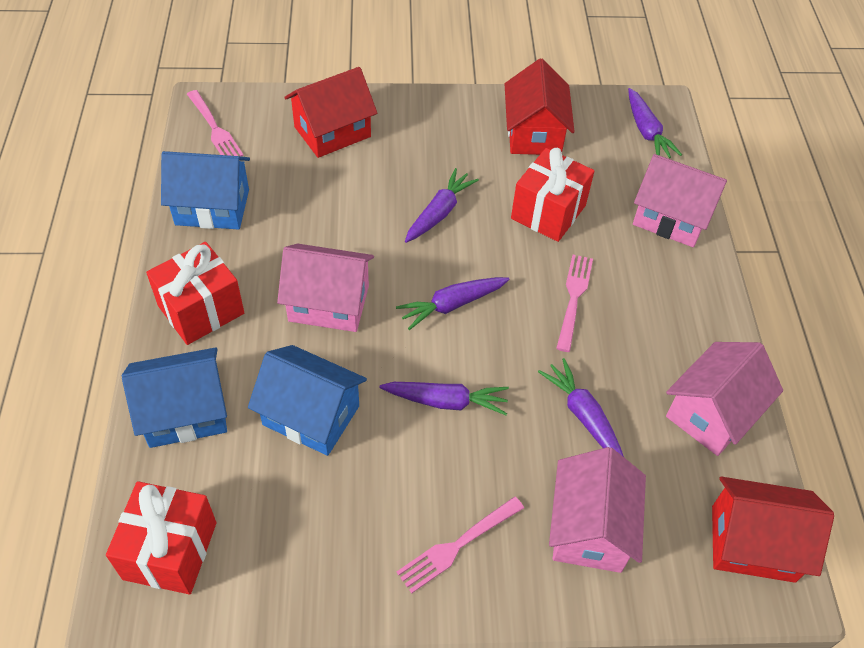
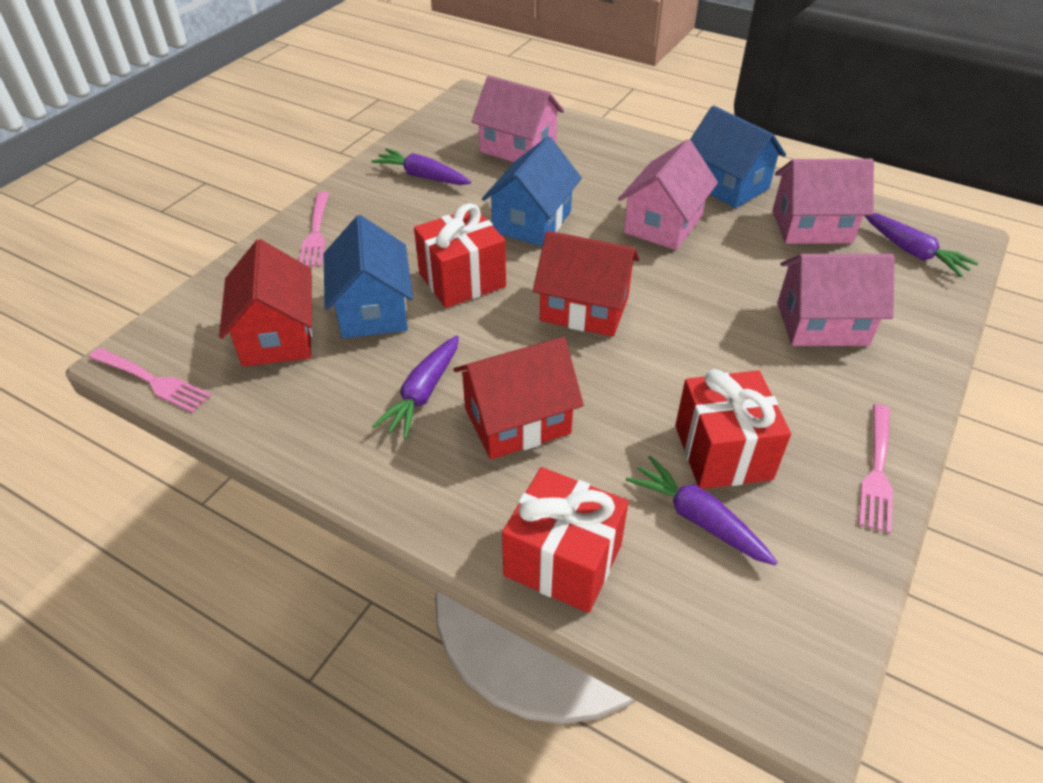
purple carrot: 5 -> 4

